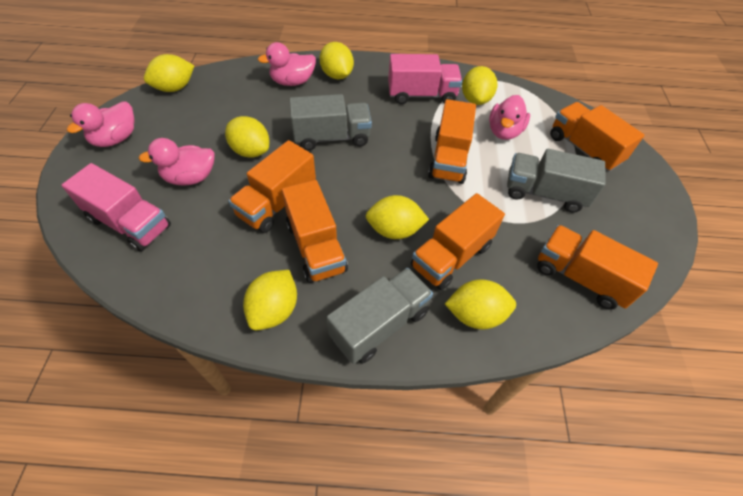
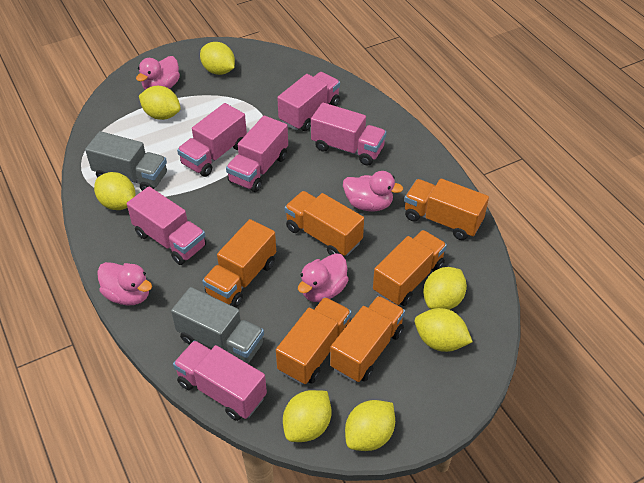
grey truck: 3 -> 2
pink truck: 2 -> 6

